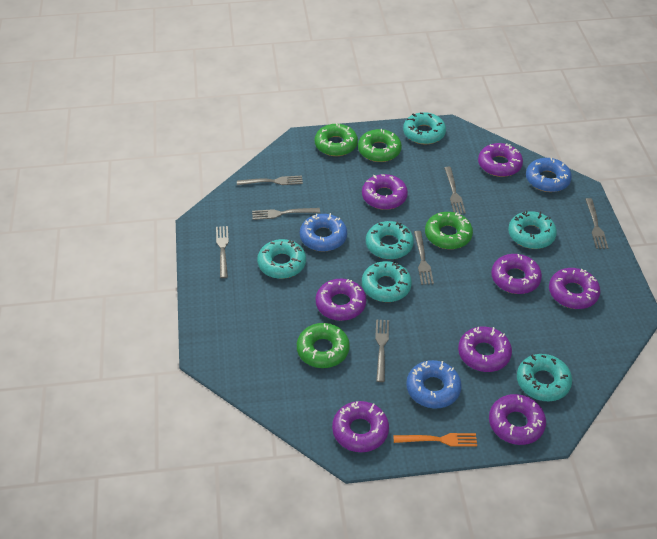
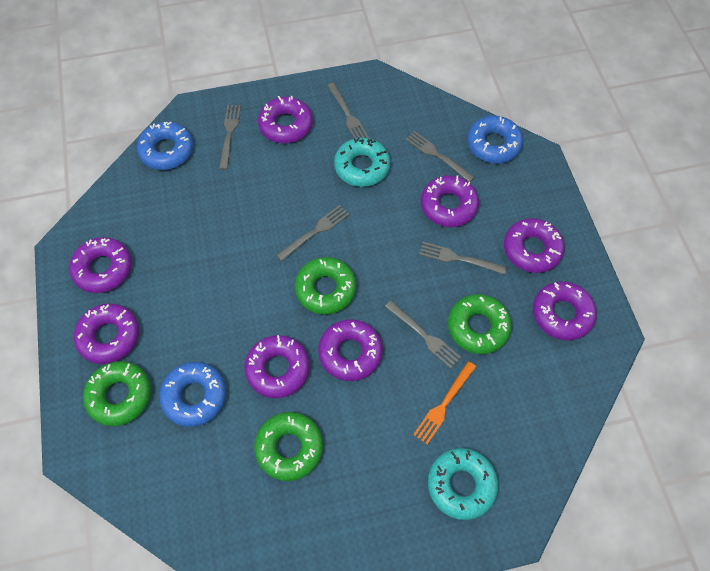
grey fork: 7 -> 6
turquoise donut: 6 -> 2

